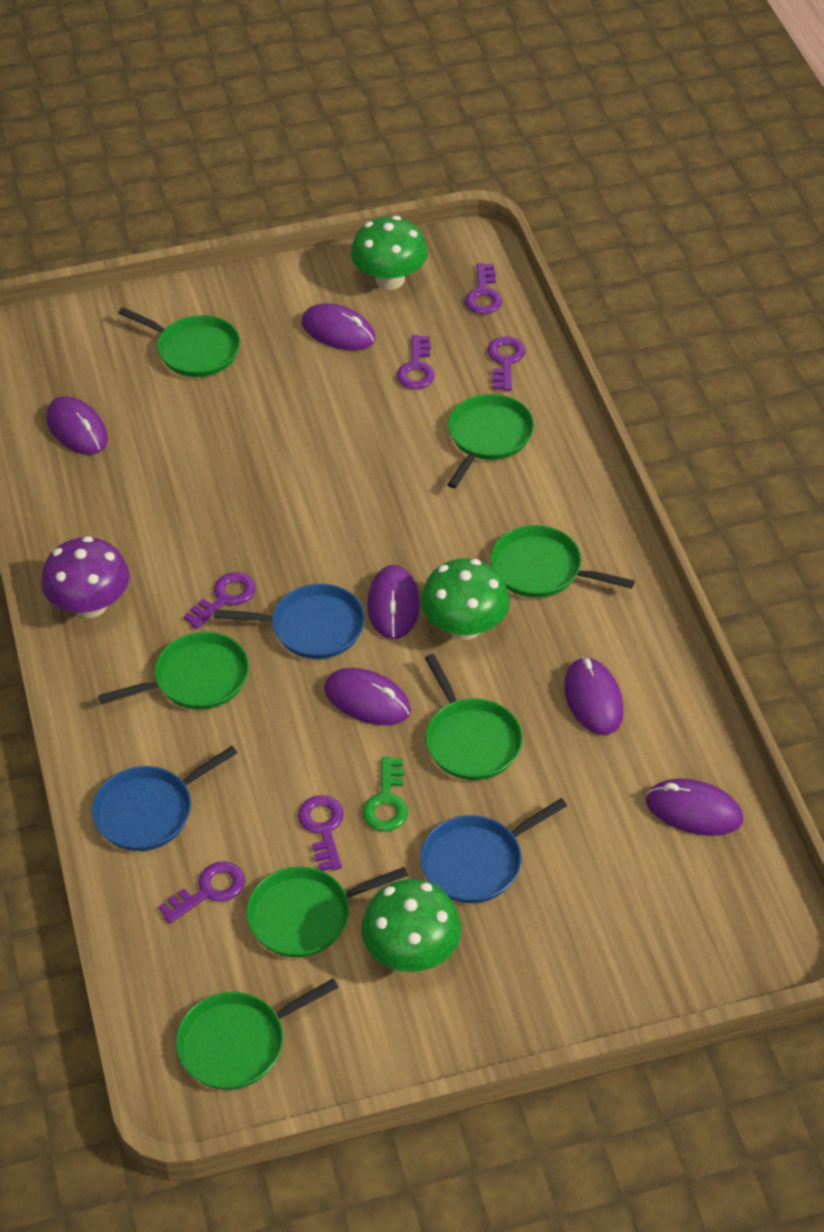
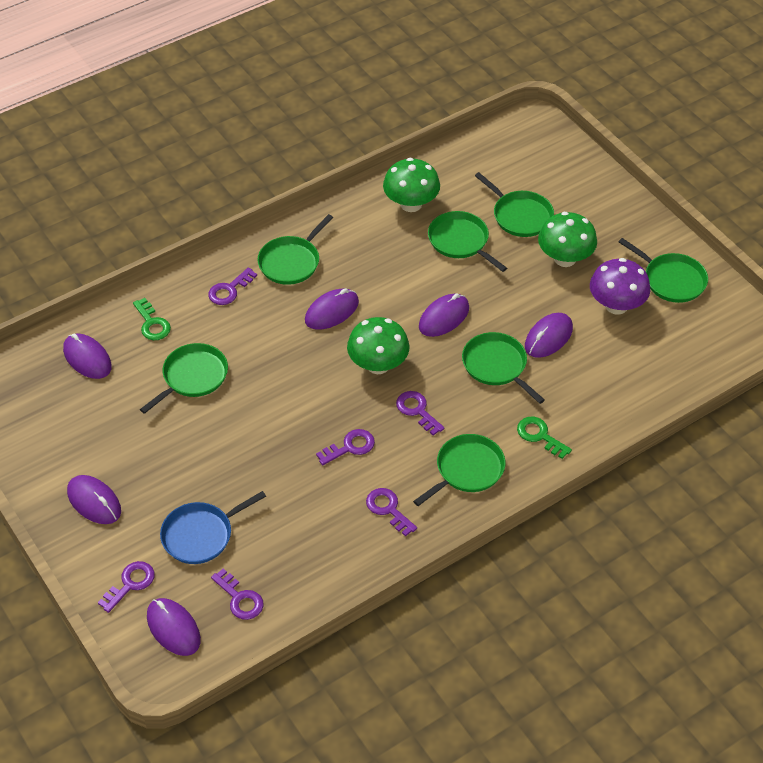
blue pan: 3 -> 1
green key: 1 -> 2

